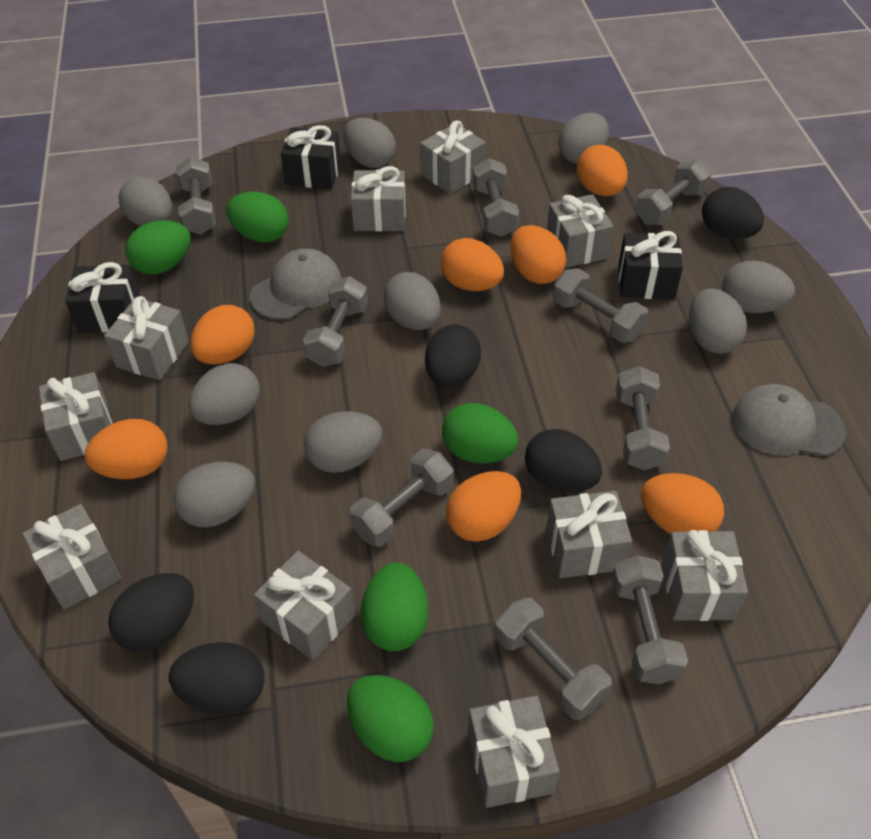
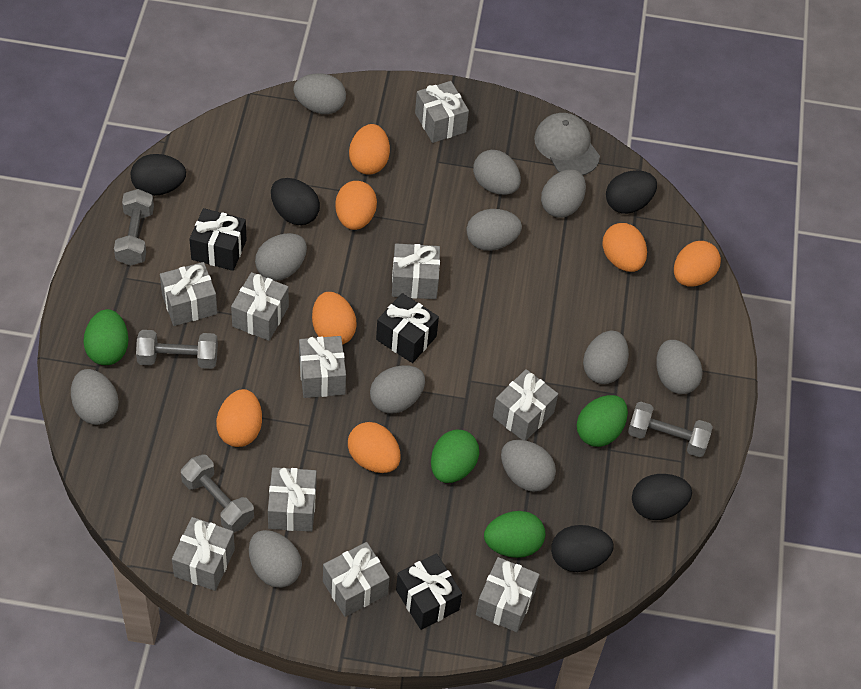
green egg: 5 -> 4
grey cap: 2 -> 1
grey dumbbell: 9 -> 4
grey egg: 9 -> 11

